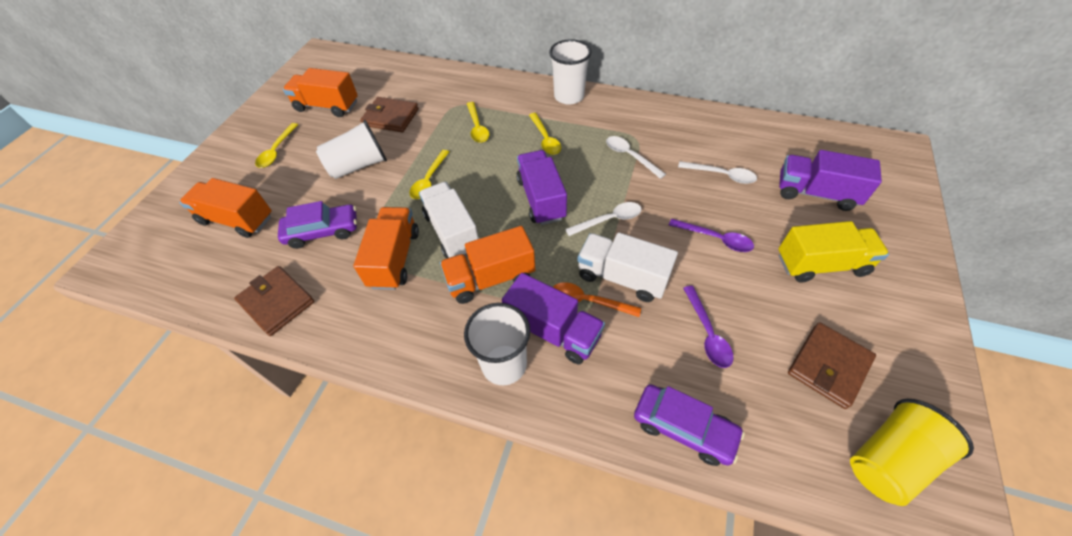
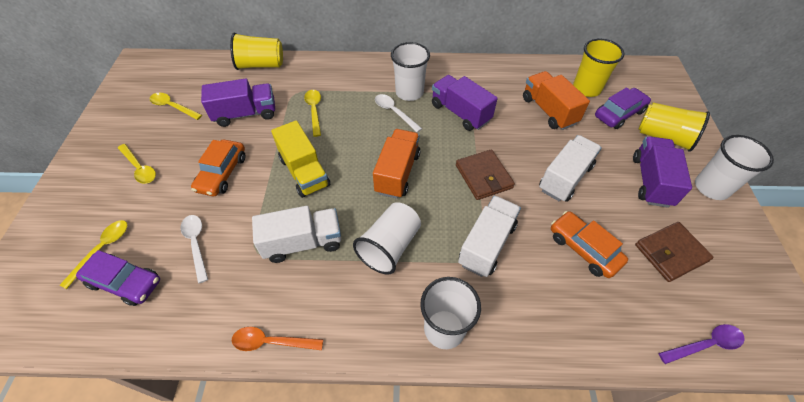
brown wallet: 3 -> 2
orange car: 0 -> 2
orange truck: 4 -> 2
purple spoon: 2 -> 1
white cup: 3 -> 4
white spoon: 3 -> 2
white truck: 2 -> 3
yellow cup: 1 -> 3

